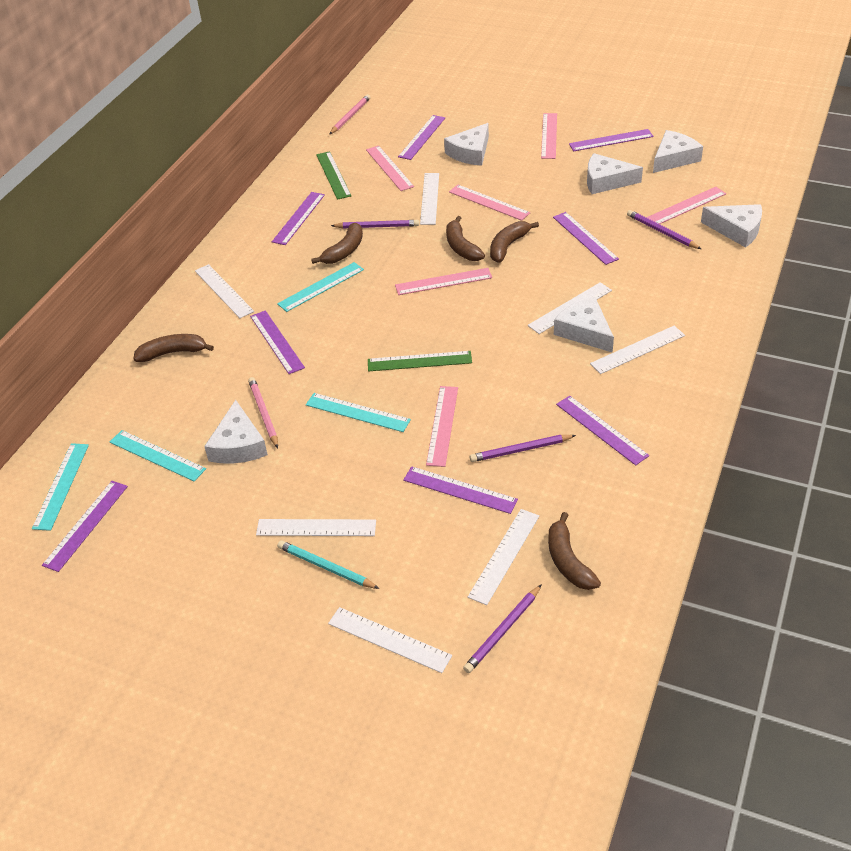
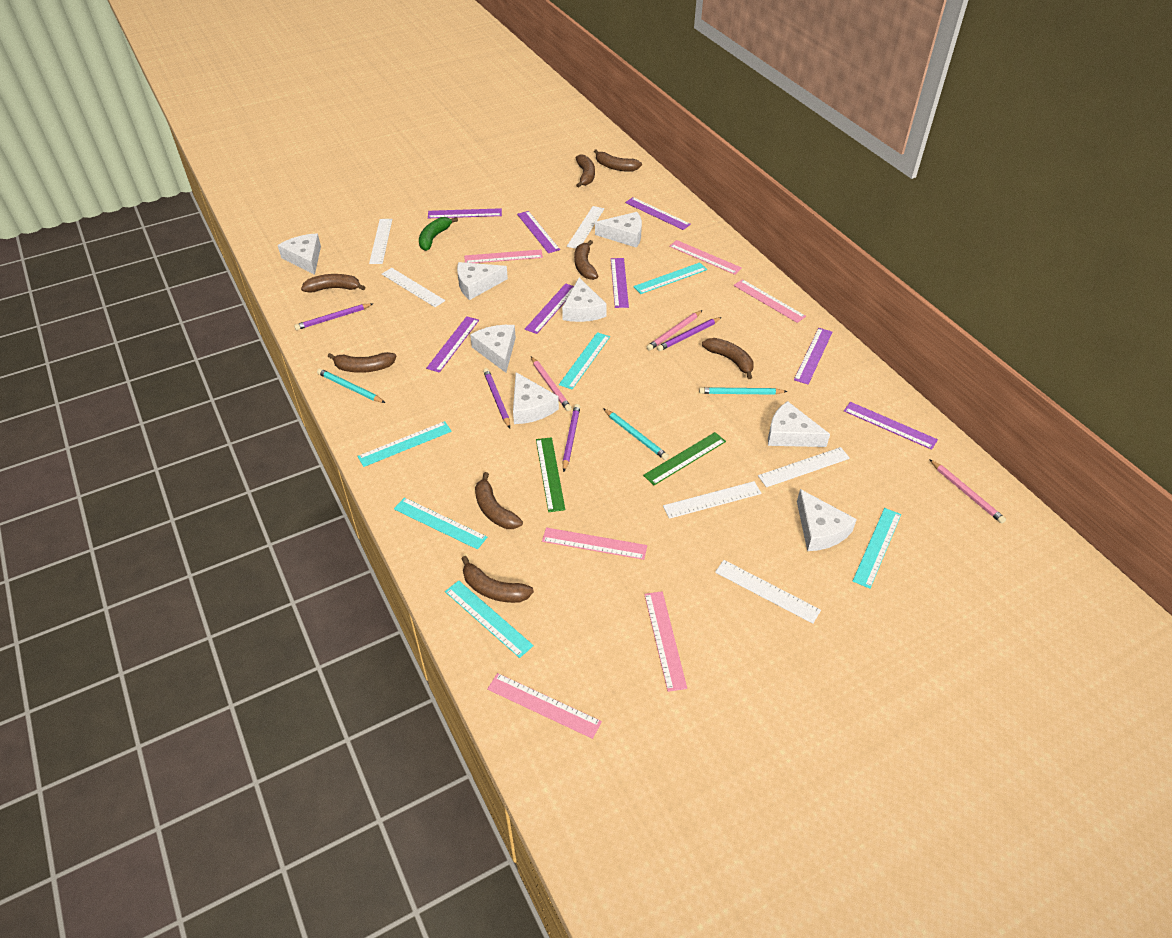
brown banana: 5 -> 8
green banana: 0 -> 1
pink pencil: 2 -> 3
turquoise pencil: 1 -> 3
turquoise ruler: 4 -> 6
white cheese: 6 -> 8
white ruler: 7 -> 6

